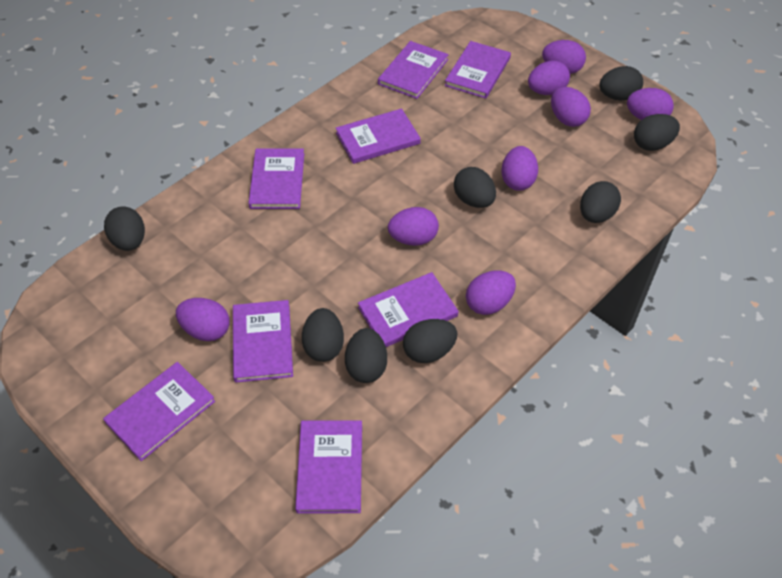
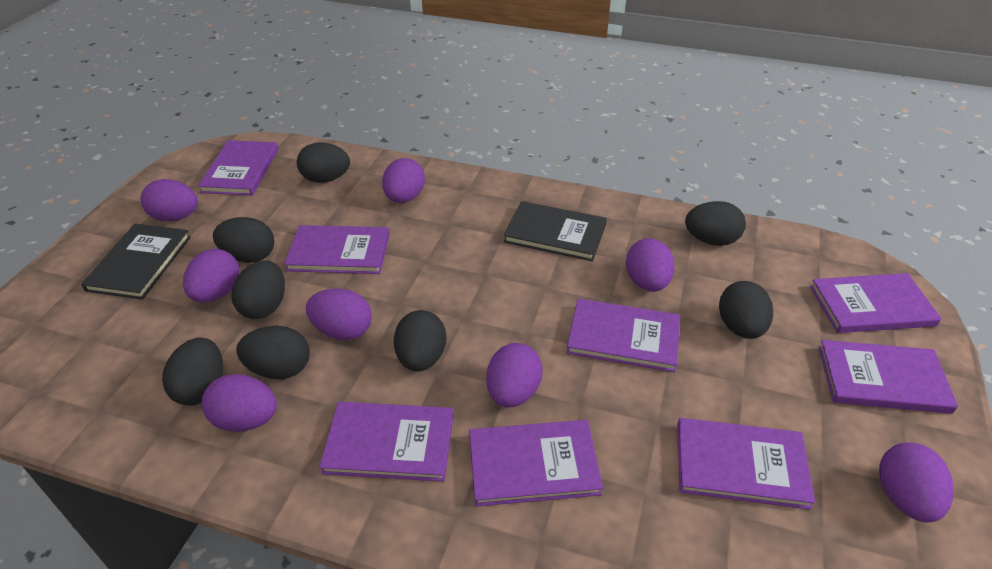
black book: 0 -> 2

